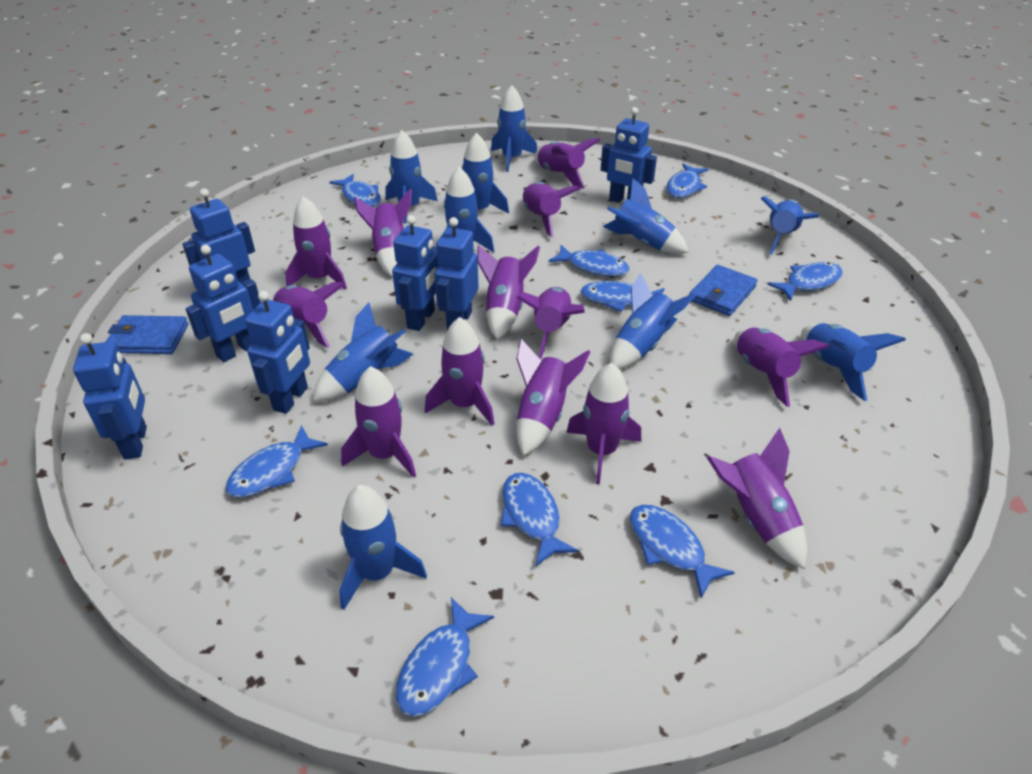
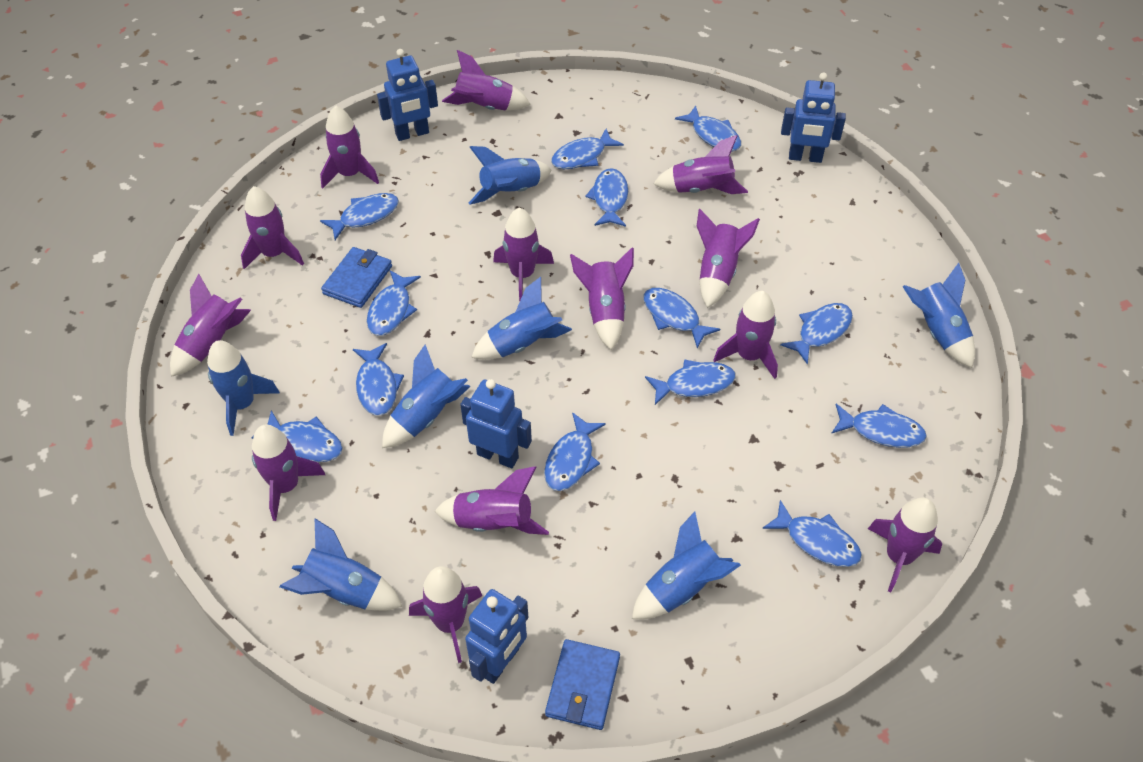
blue fish: 9 -> 13
blue robot: 7 -> 4
blue rocket: 10 -> 7

